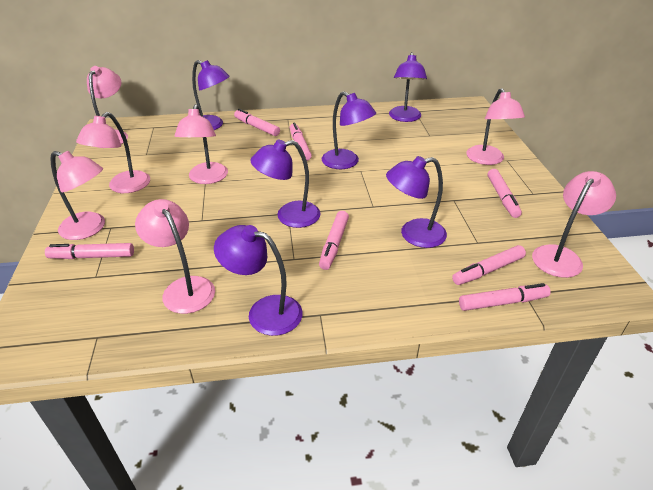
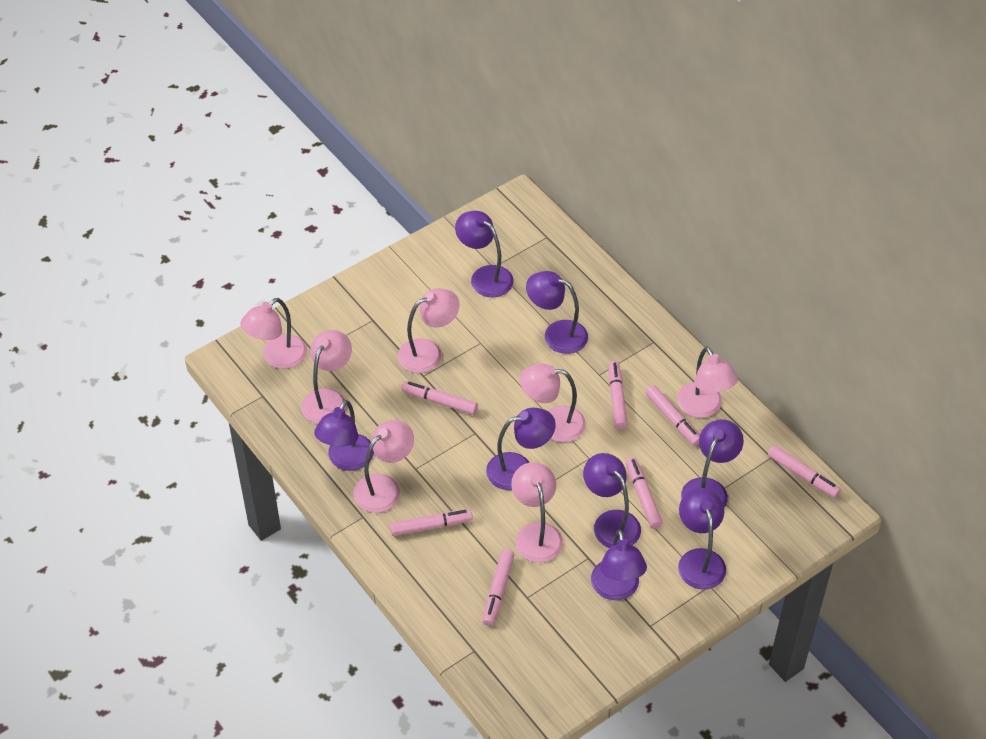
purple lamp: 6 -> 8

